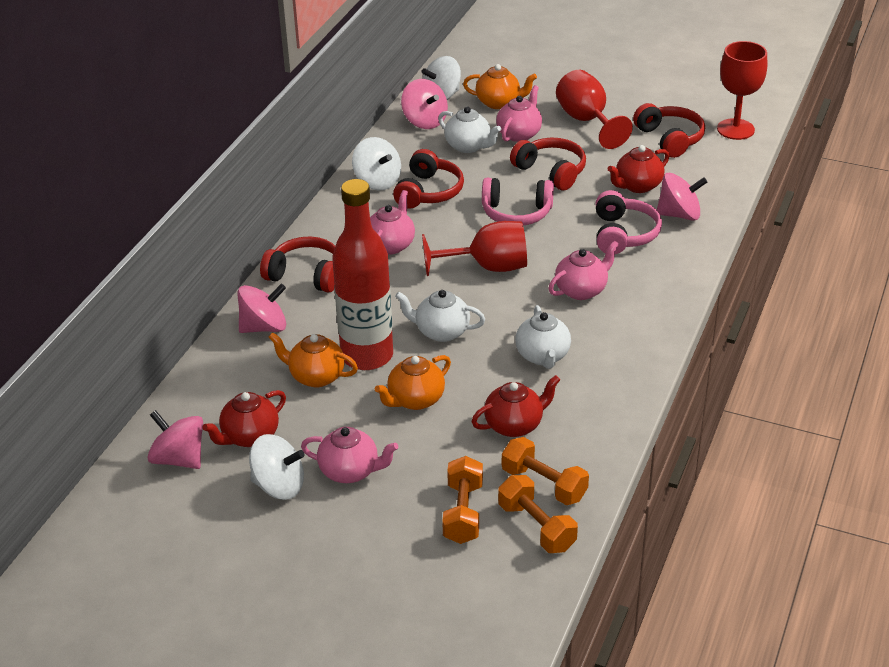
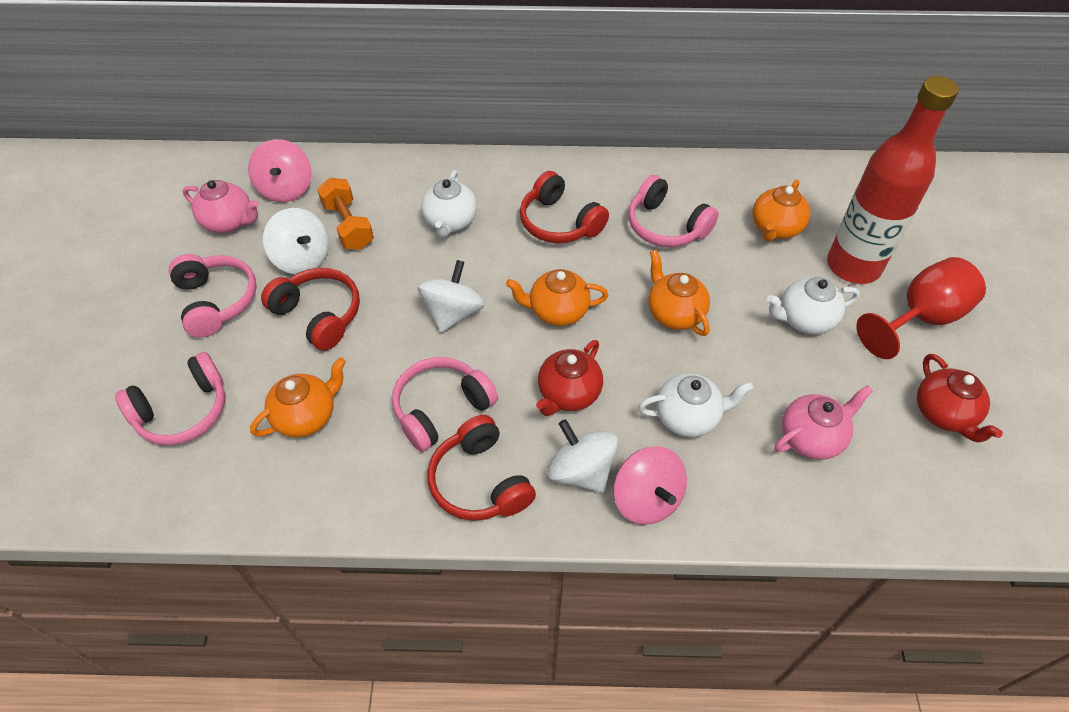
orange dumbbell: 3 -> 1
orange teapot: 3 -> 4
pink headphones: 2 -> 4
pink spinning top: 4 -> 2
pink teapot: 4 -> 2
red goblet: 3 -> 1
red headphones: 4 -> 3
red teapot: 3 -> 2

